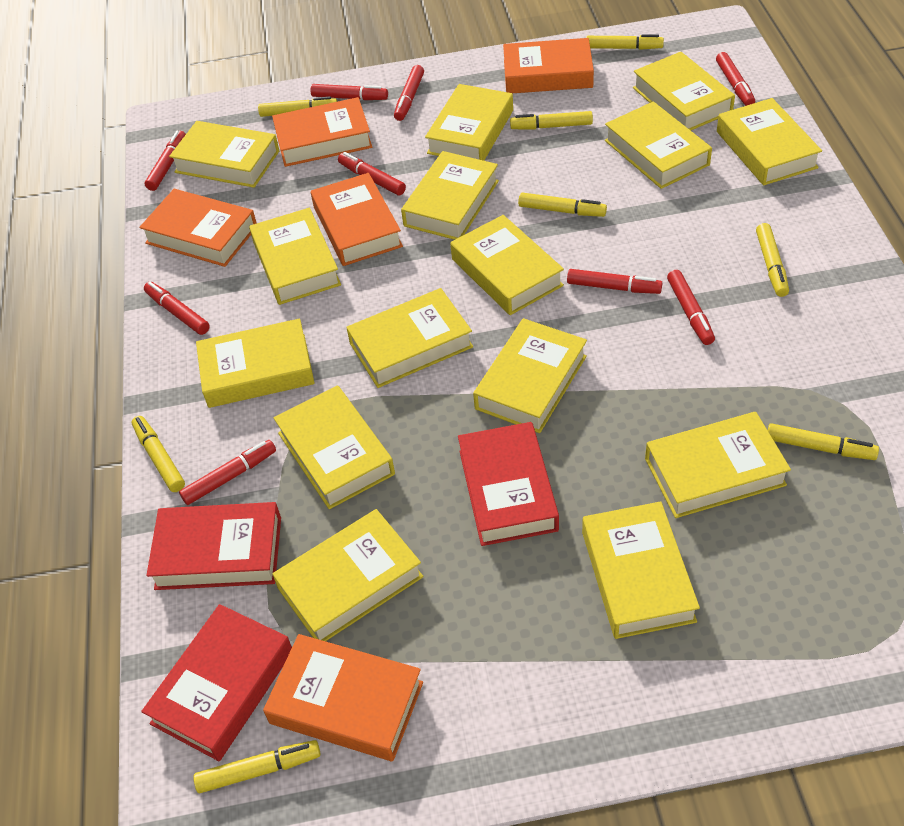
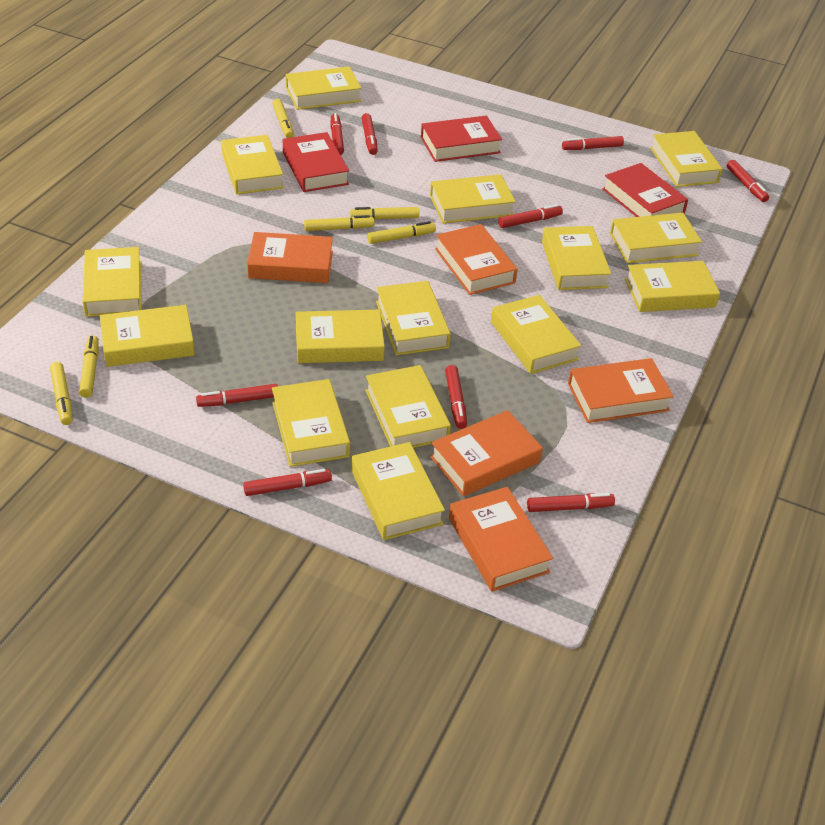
yellow marker: 8 -> 6

